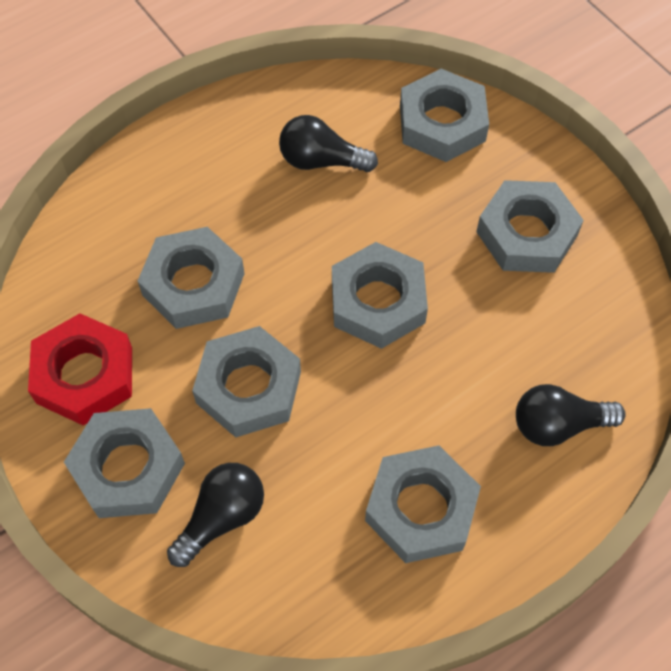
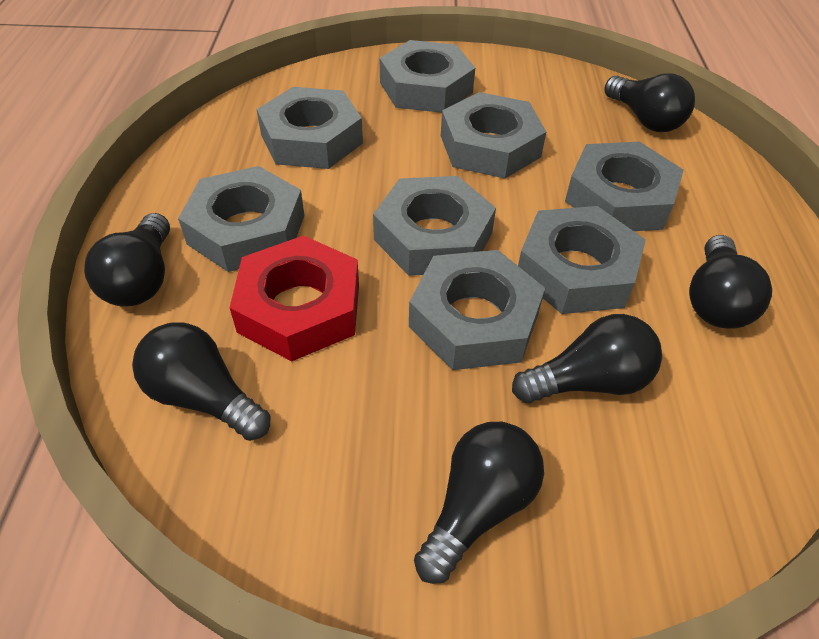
black light bulb: 3 -> 6
grey nut: 7 -> 8

